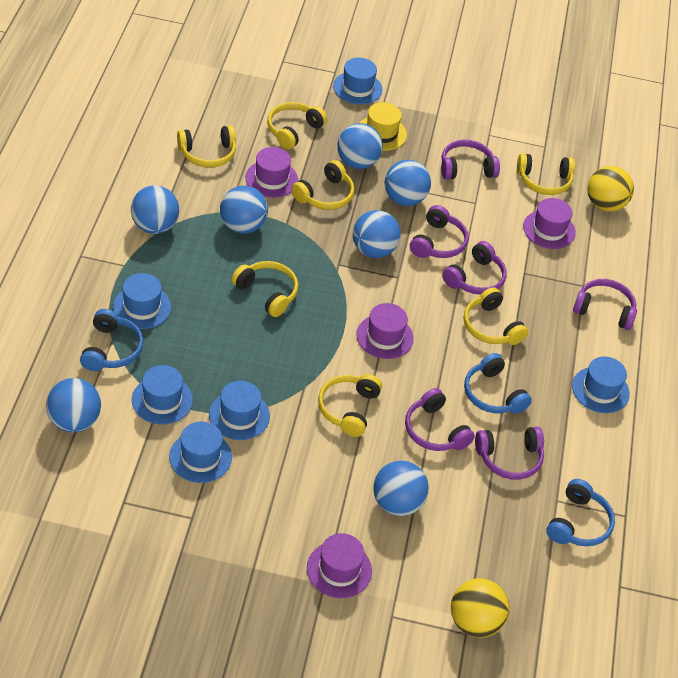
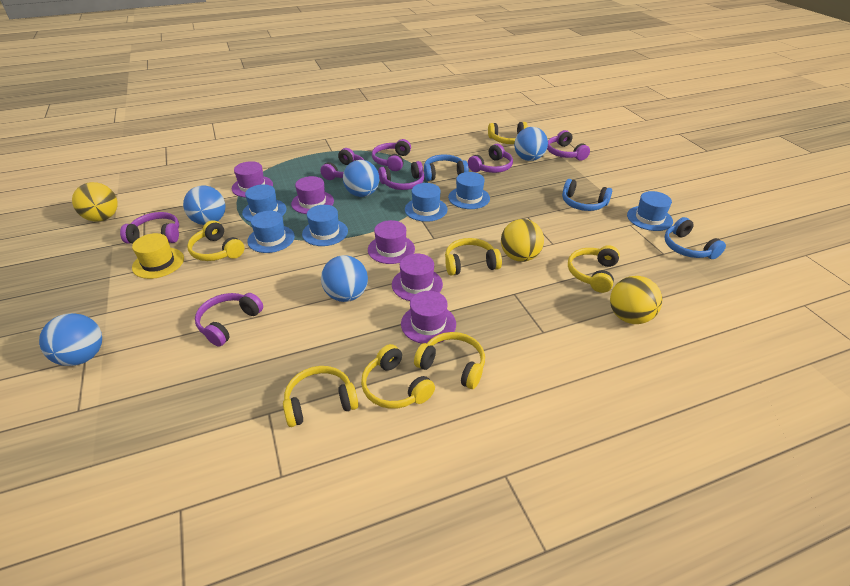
blue ball: 7 -> 5
purple hat: 4 -> 5
purple headphones: 6 -> 7
yellow ball: 2 -> 3

